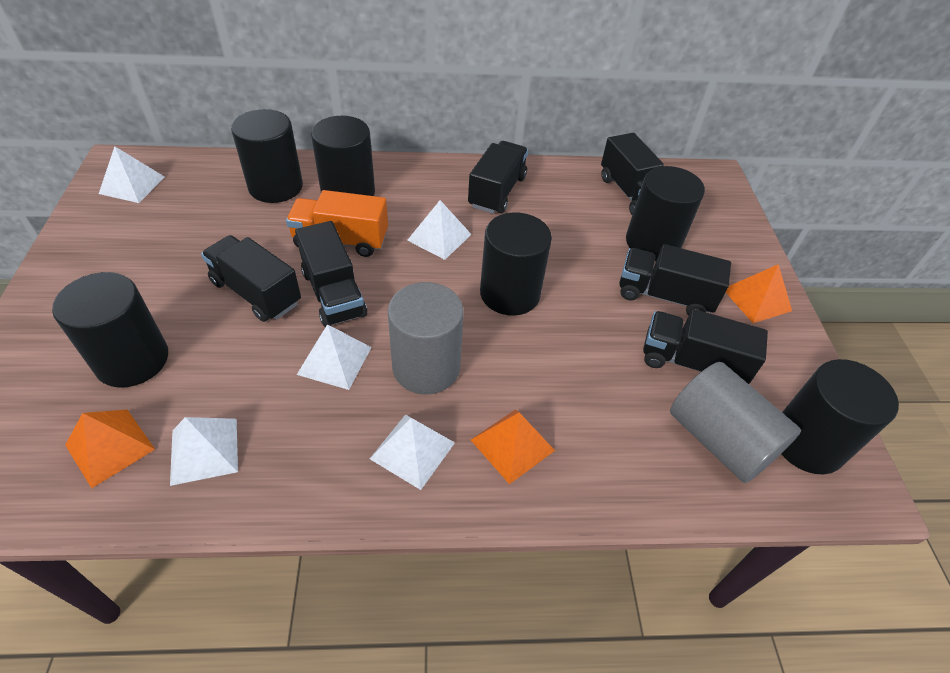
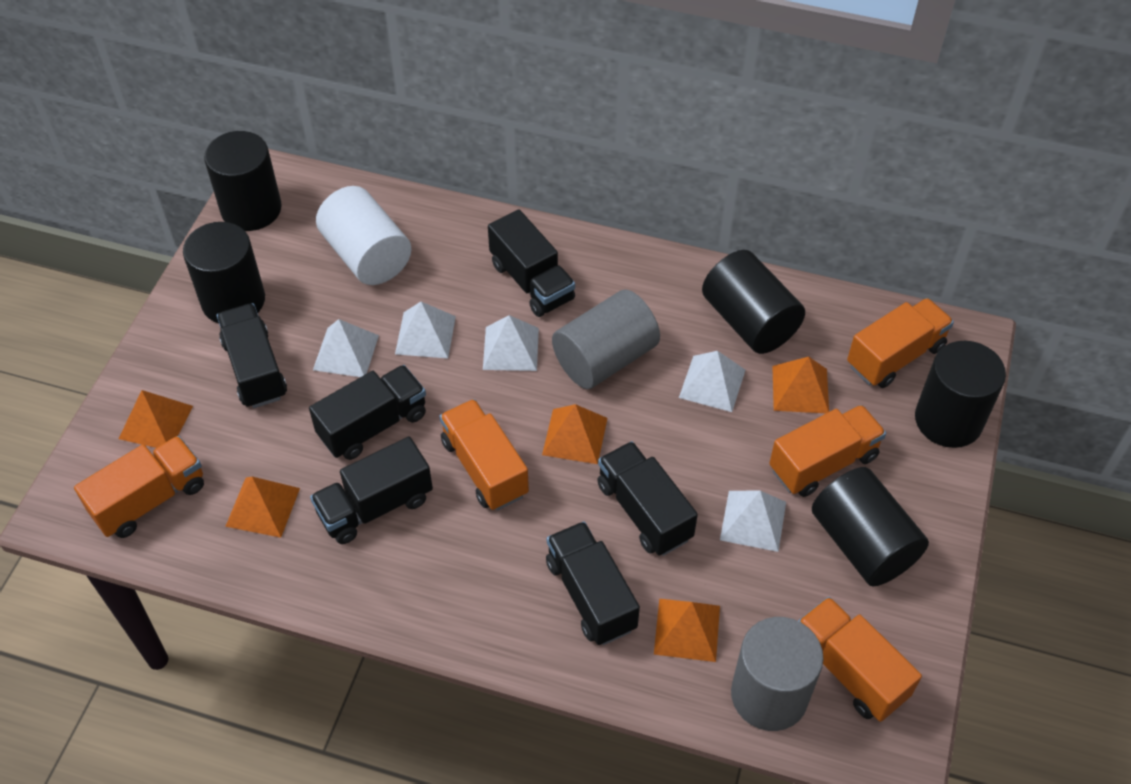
black cylinder: 6 -> 5
orange pyramid: 3 -> 5
orange truck: 1 -> 5
white cylinder: 0 -> 1

